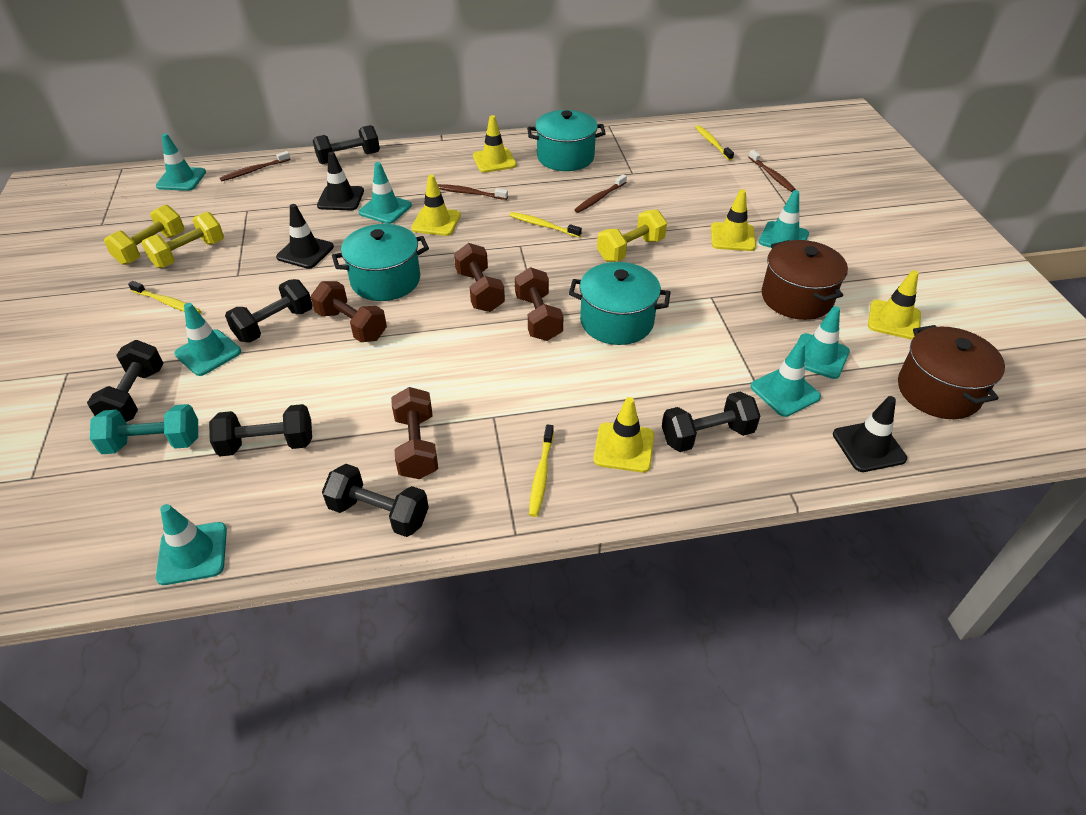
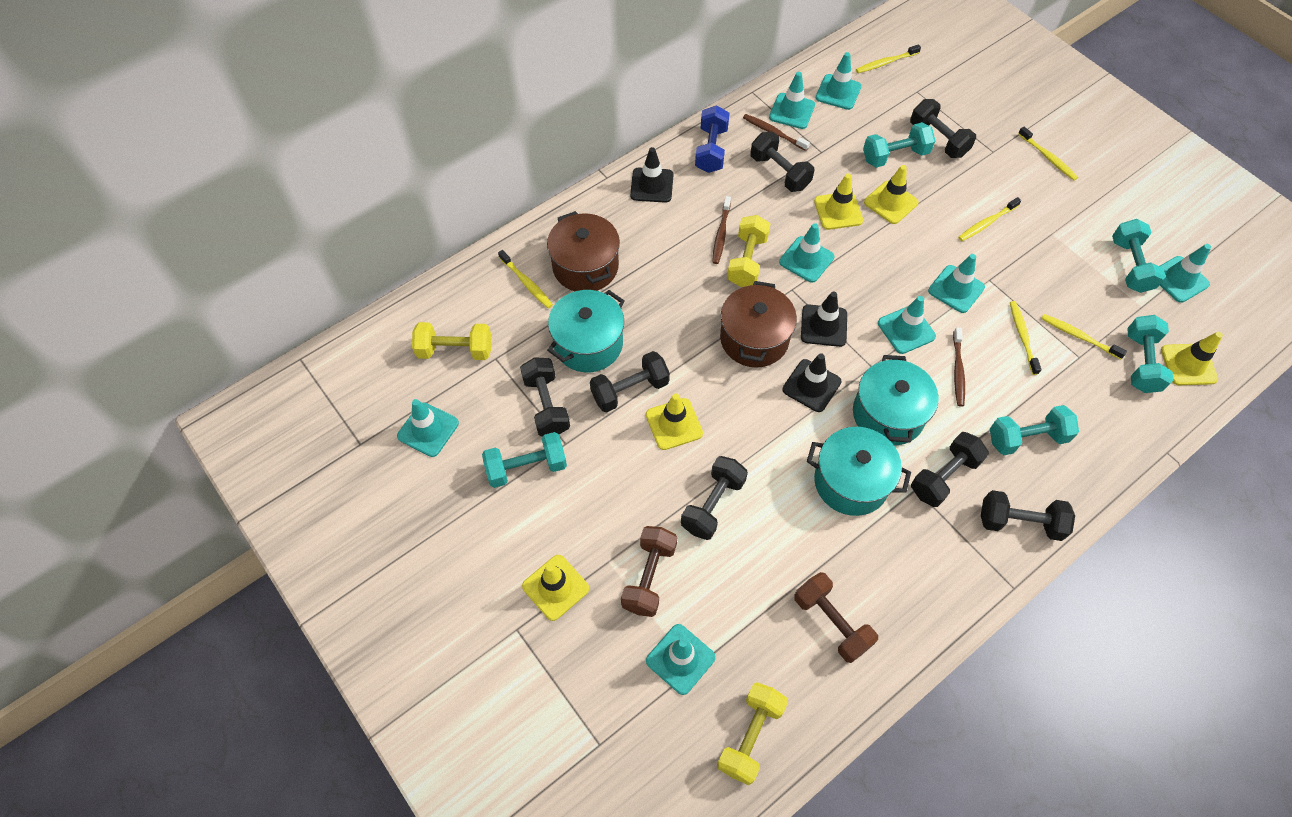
black dumbbell: 6 -> 7
blue dumbbell: 0 -> 1
brown dumbbell: 4 -> 2
brown toothbrush: 4 -> 3
turquoise dumbbell: 1 -> 5
turquoise traffic cone: 7 -> 8
yellow toothbrush: 4 -> 6

